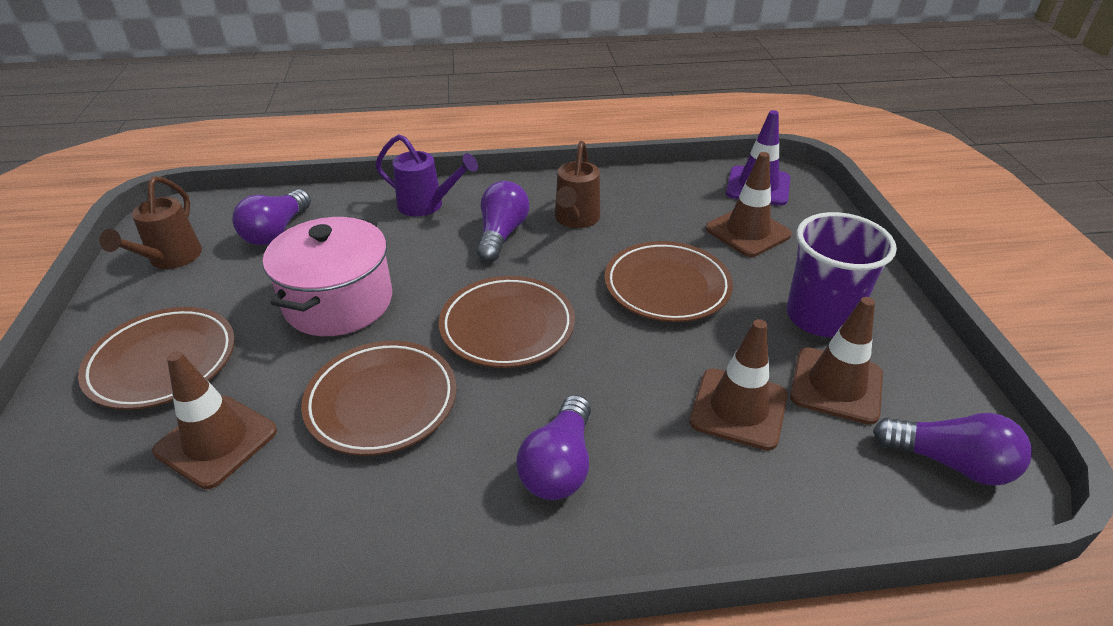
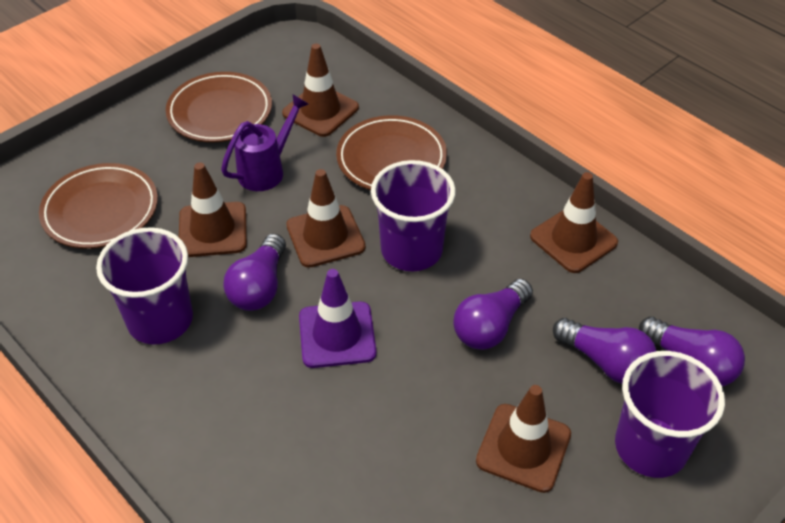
brown plate: 4 -> 3
brown traffic cone: 4 -> 5
brown watering can: 2 -> 0
pink pot: 1 -> 0
purple cup: 1 -> 3

